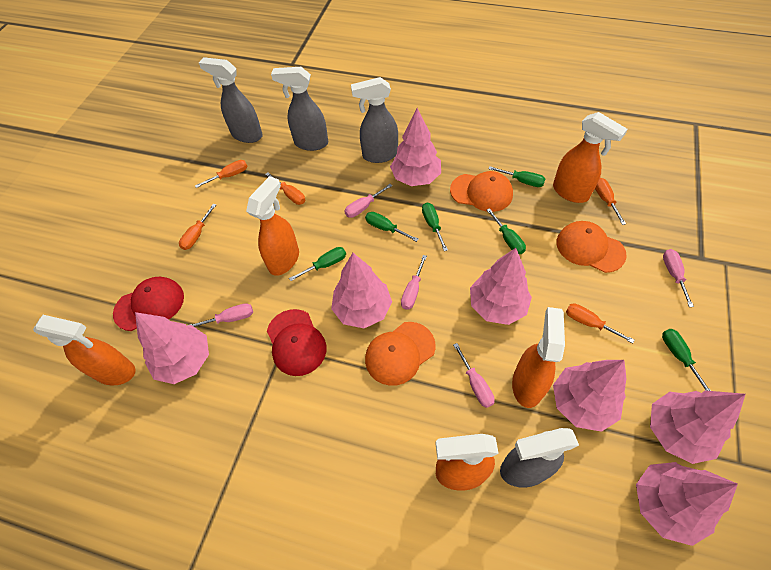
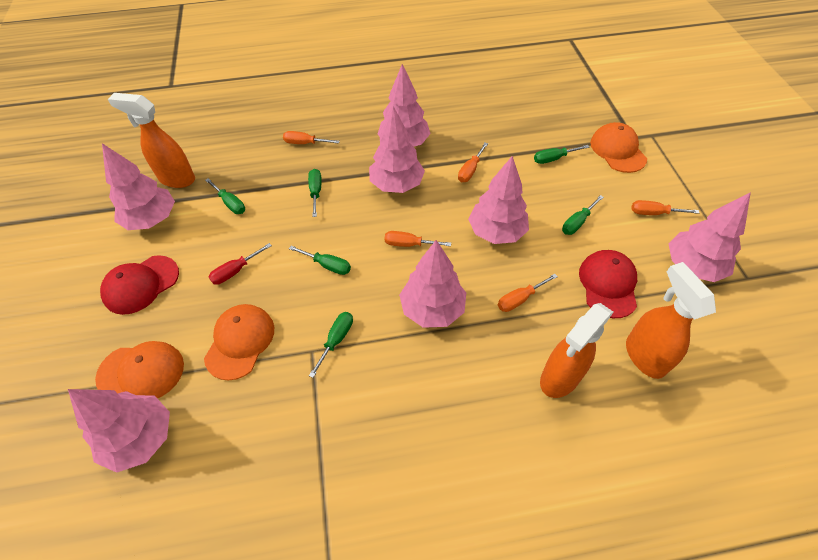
grey spray bottle: 4 -> 0
orange spray bottle: 5 -> 3
pink screwdriver: 5 -> 0
red screwdriver: 0 -> 1

